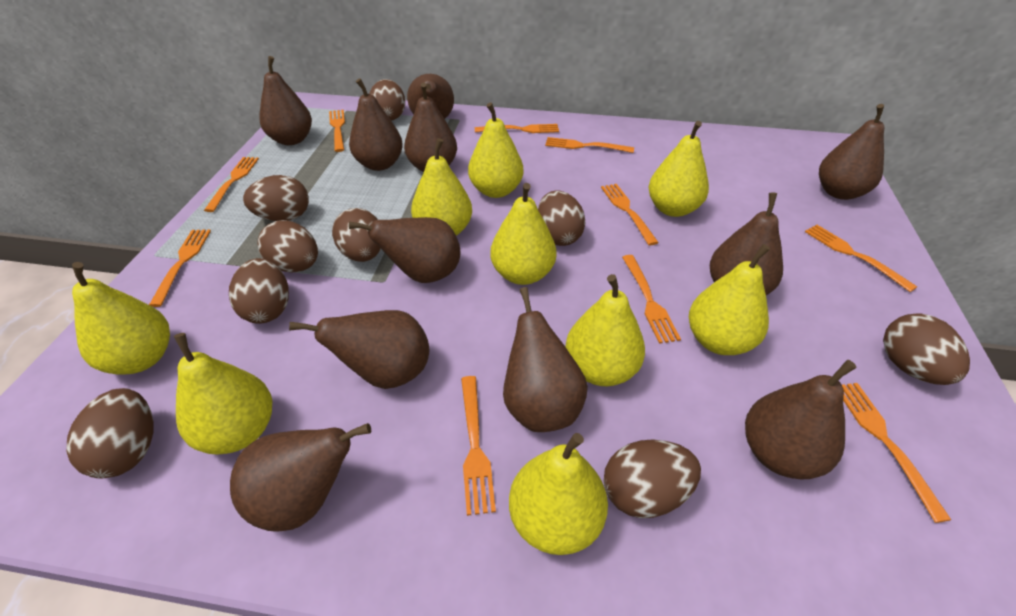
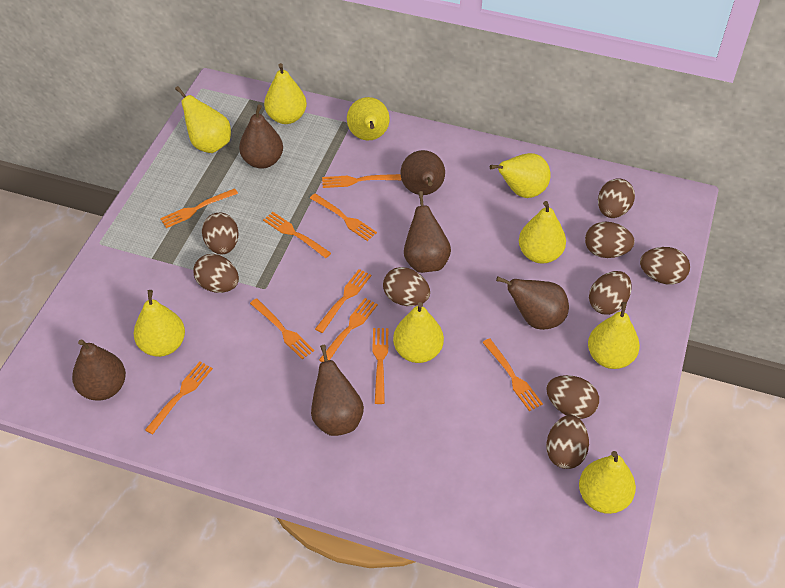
brown pear: 11 -> 6

